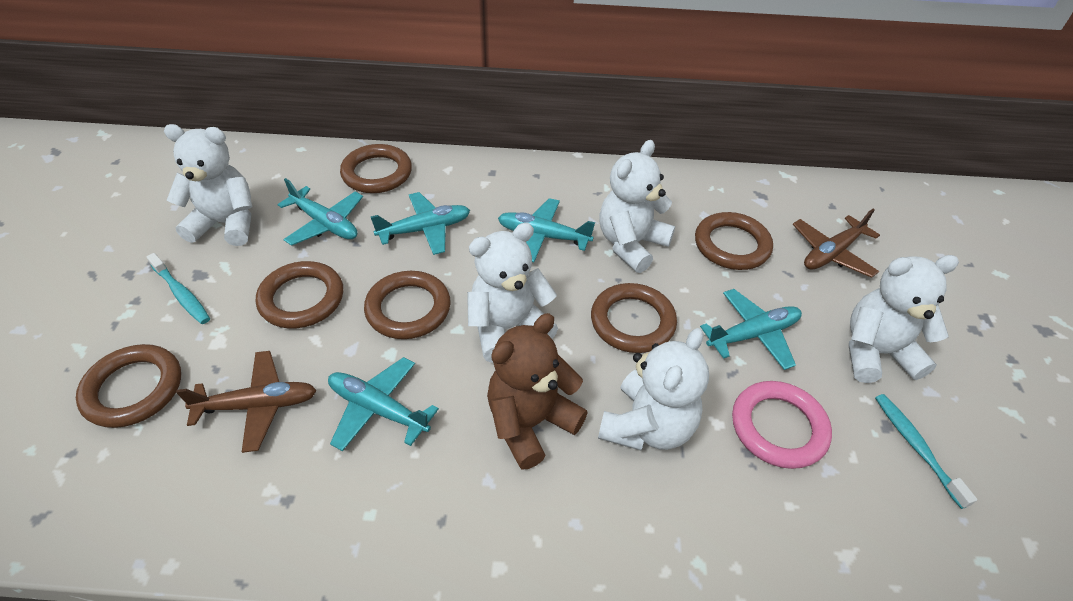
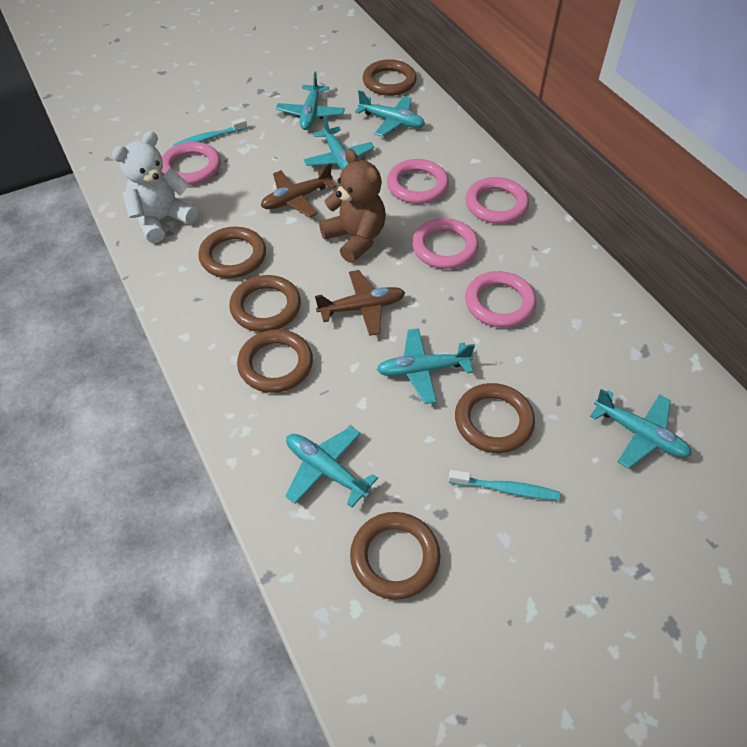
pink ring: 1 -> 5
turquoise plane: 5 -> 6
white teddy bear: 5 -> 1

